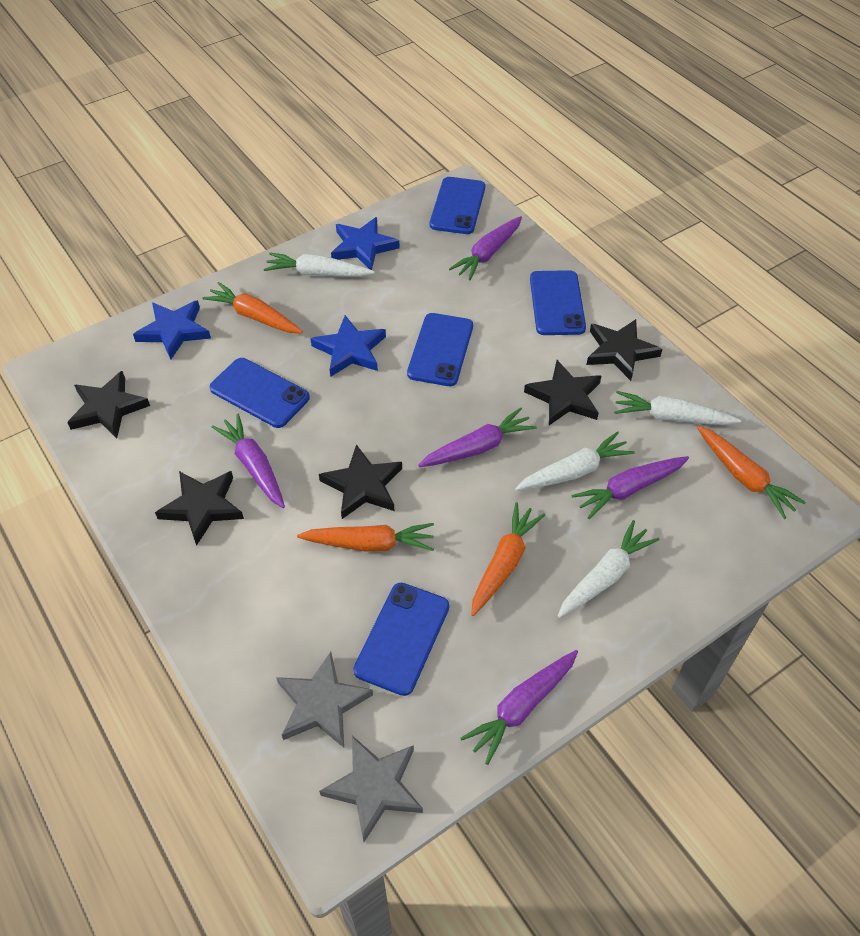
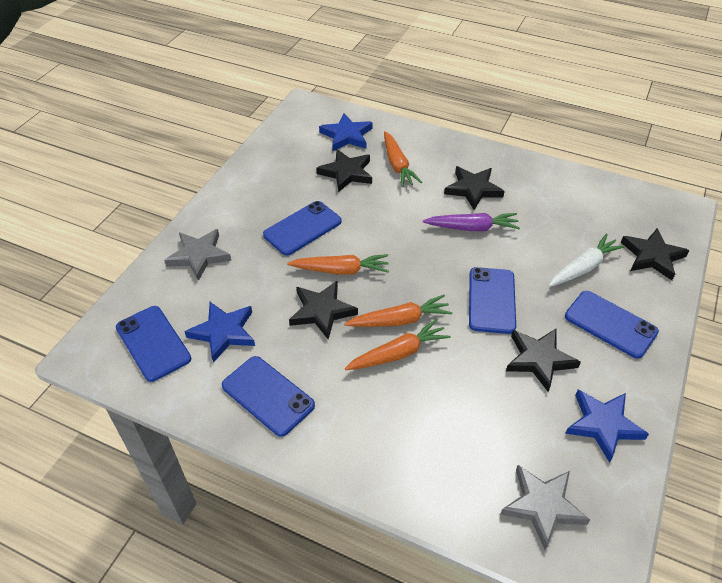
purple carrot: 5 -> 1
white carrot: 4 -> 1

